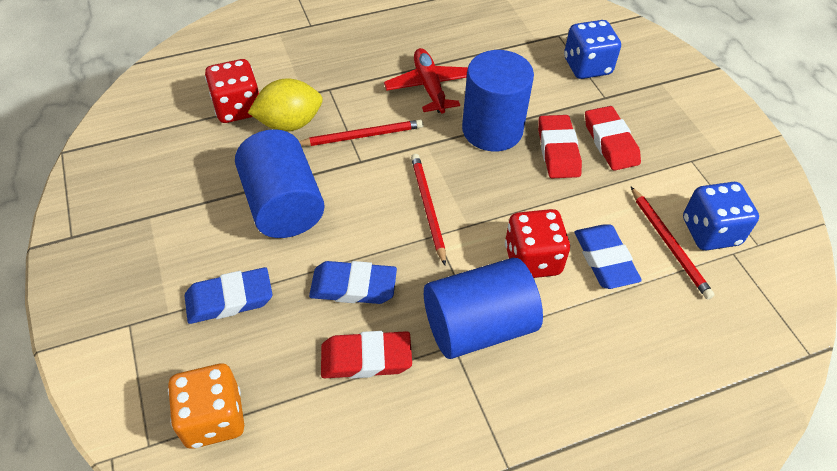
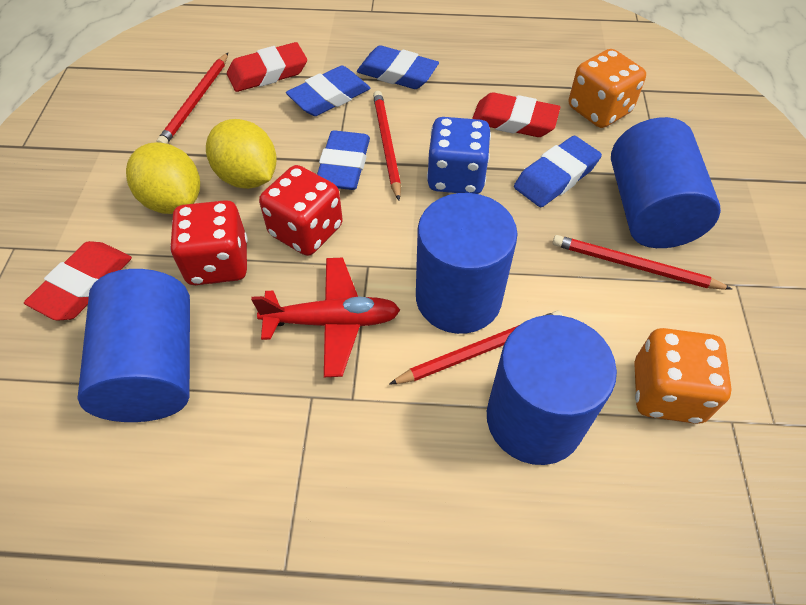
blue cylinder: 3 -> 4
blue dice: 2 -> 1
blue eraser: 3 -> 4
orange dice: 1 -> 2
red pencil: 3 -> 4
yellow lemon: 1 -> 2

